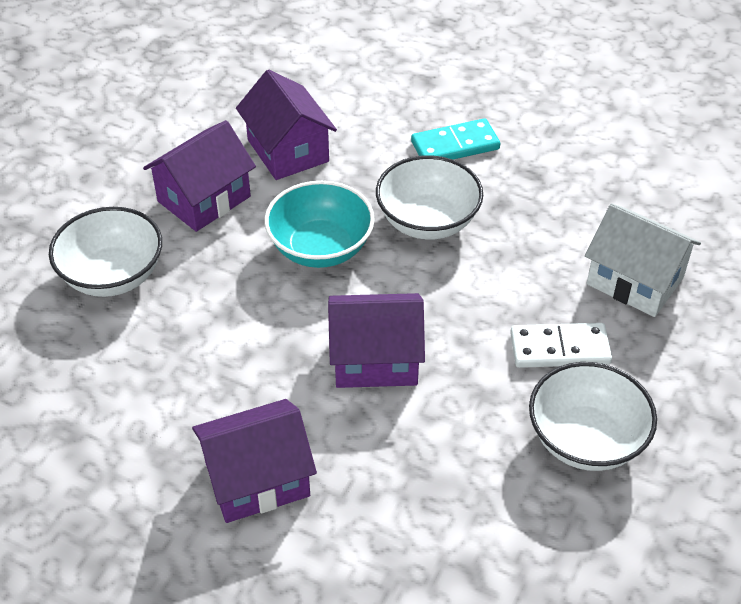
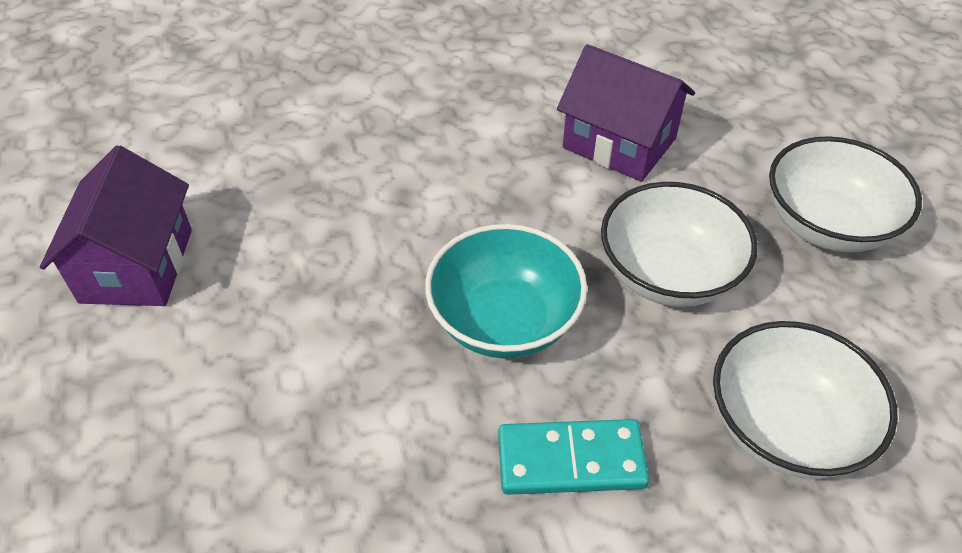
purple house: 4 -> 2
white domino: 1 -> 0
white house: 1 -> 0

